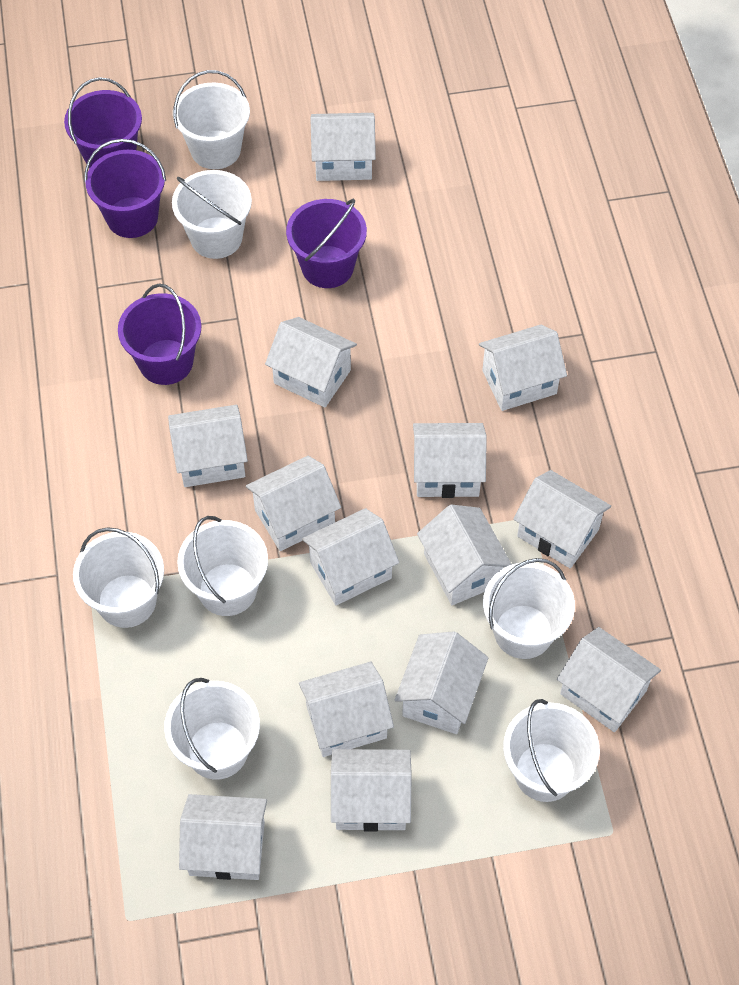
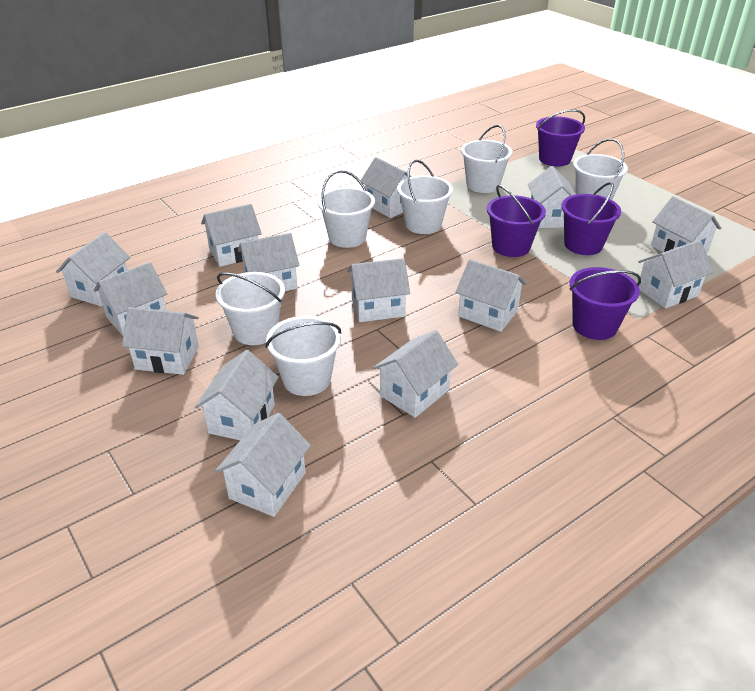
white bucket: 7 -> 6

